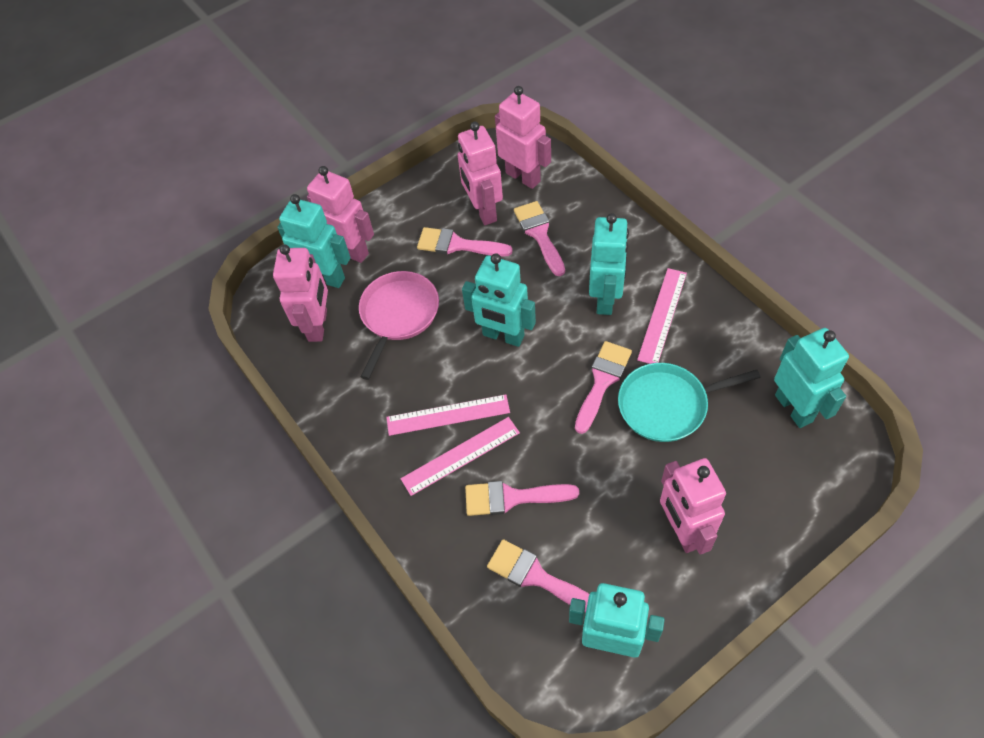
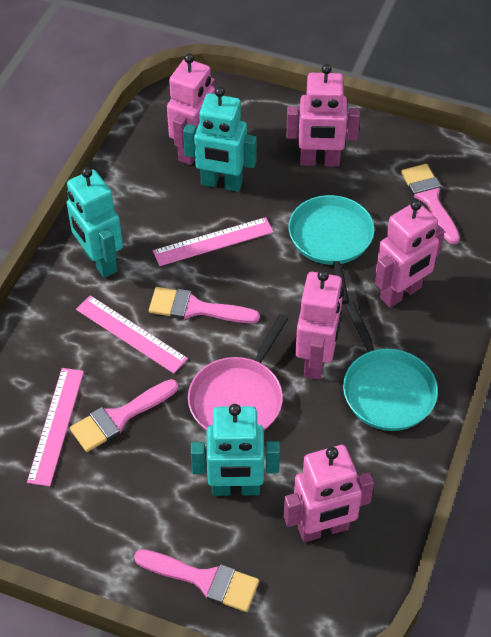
pink brush: 5 -> 4
turquoise pan: 1 -> 2
turquoise robot: 5 -> 3

